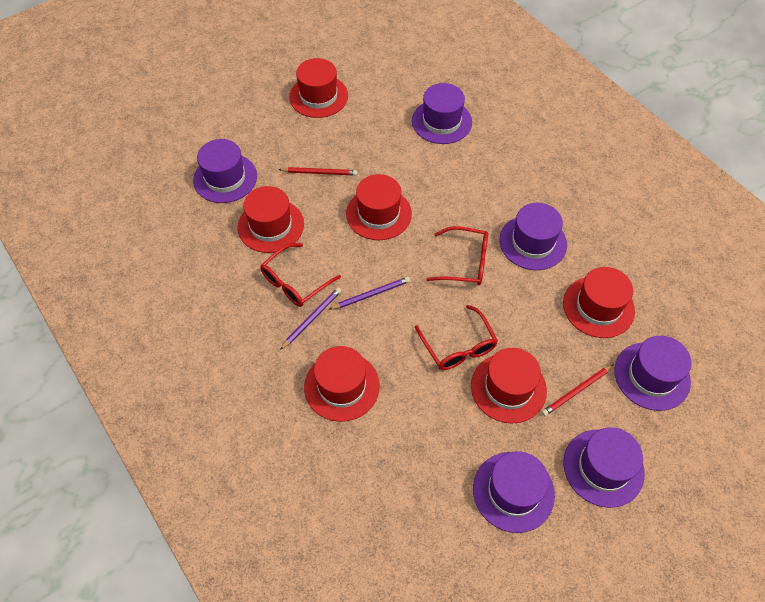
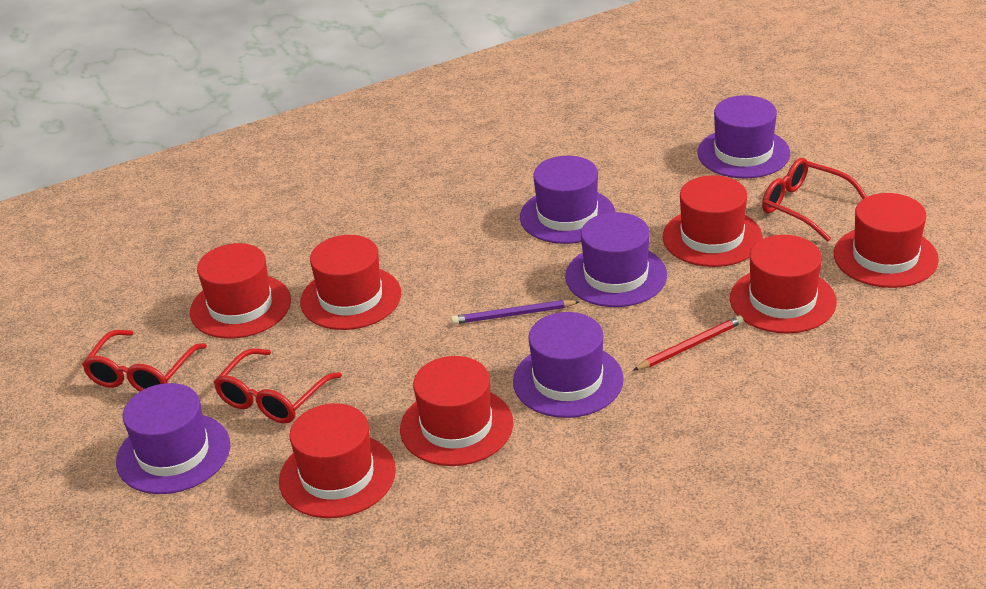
purple hat: 6 -> 5
purple pencil: 2 -> 1
red hat: 6 -> 7
red pencil: 2 -> 1

